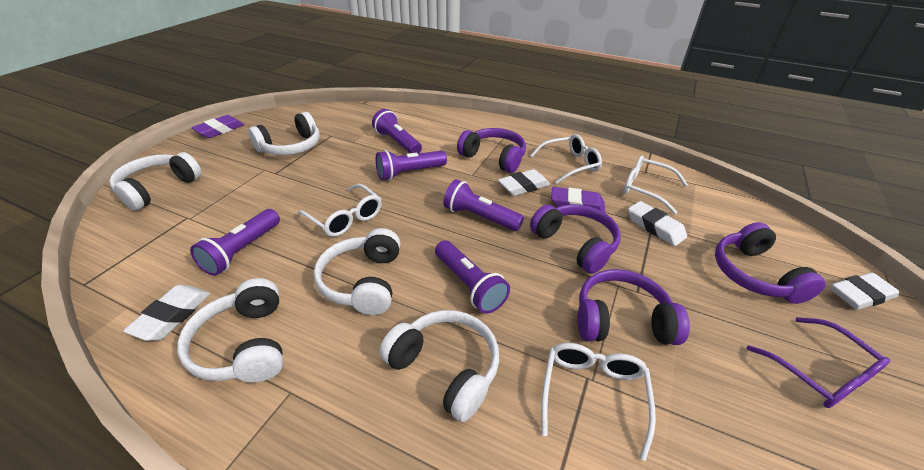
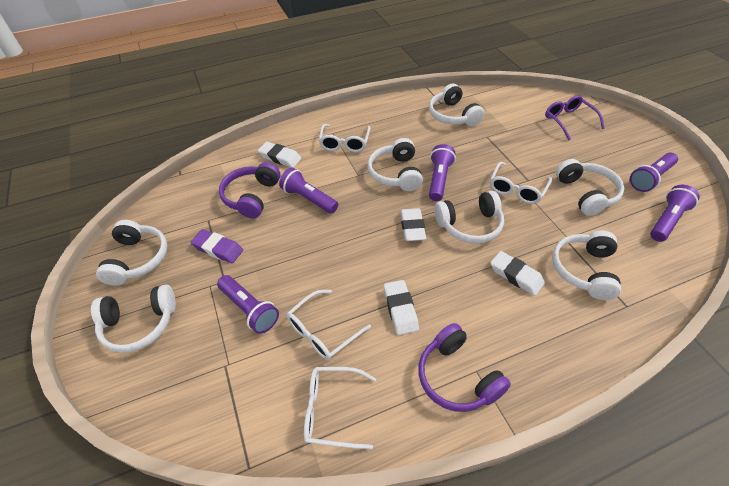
purple eraser: 2 -> 1
purple headphones: 4 -> 2
white headphones: 5 -> 7

